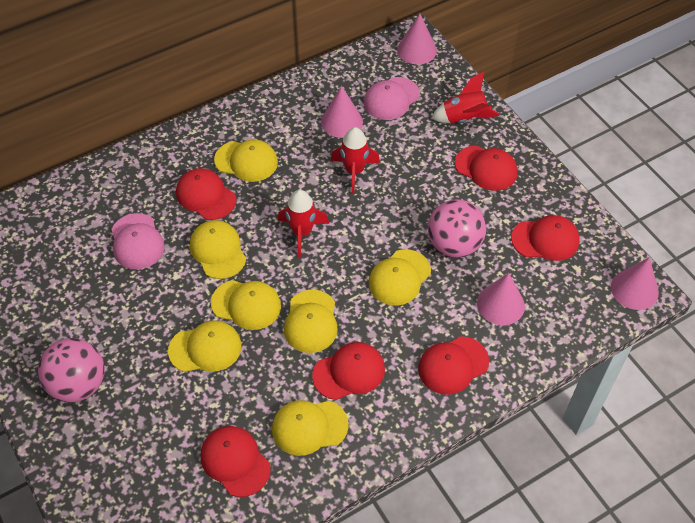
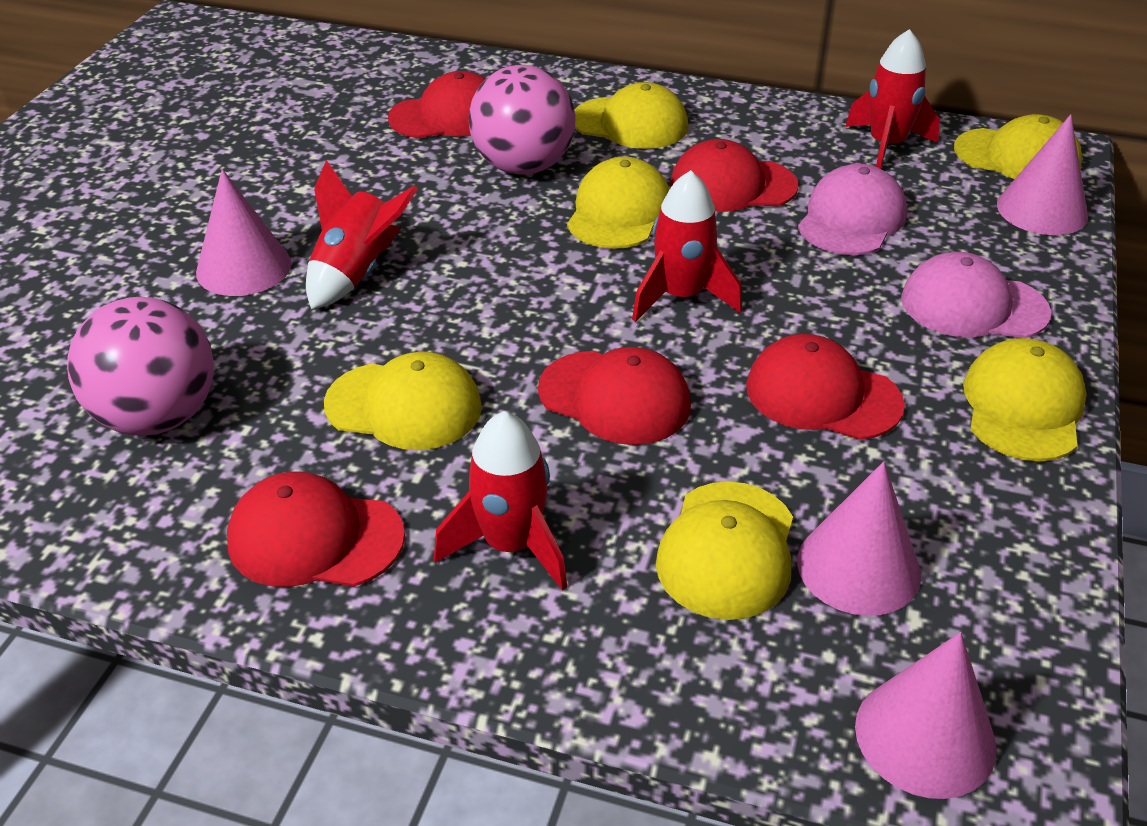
red cap: 6 -> 5
red rocket: 3 -> 4
yellow cap: 7 -> 6

